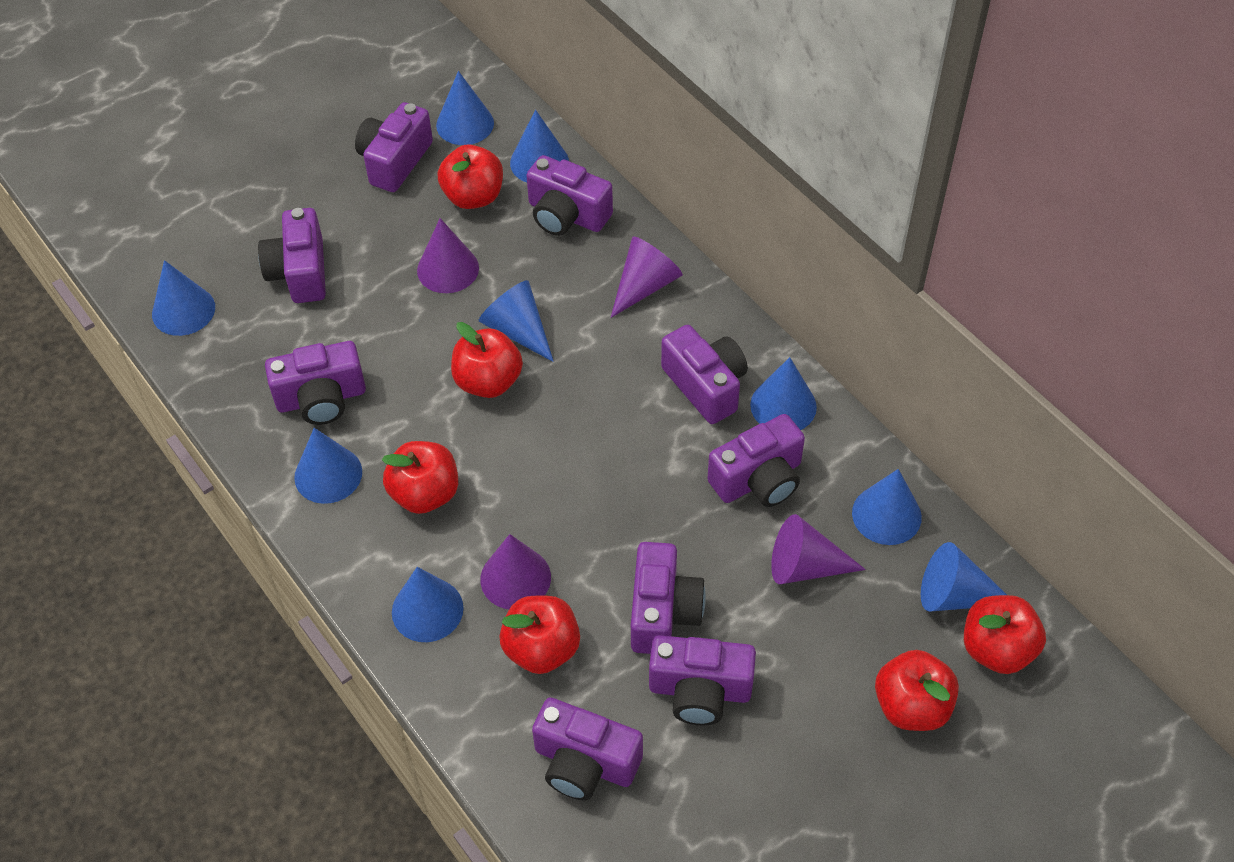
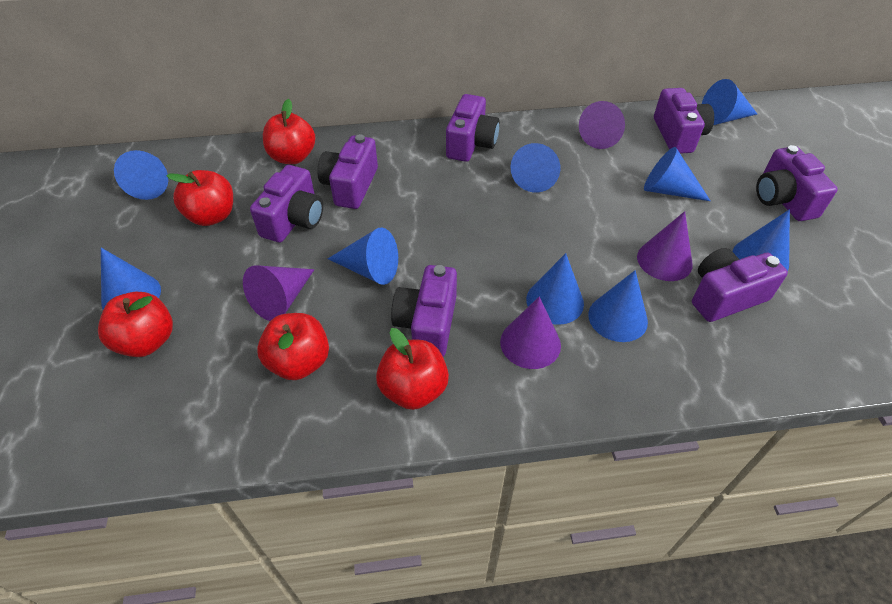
purple camera: 9 -> 7
red apple: 6 -> 5

